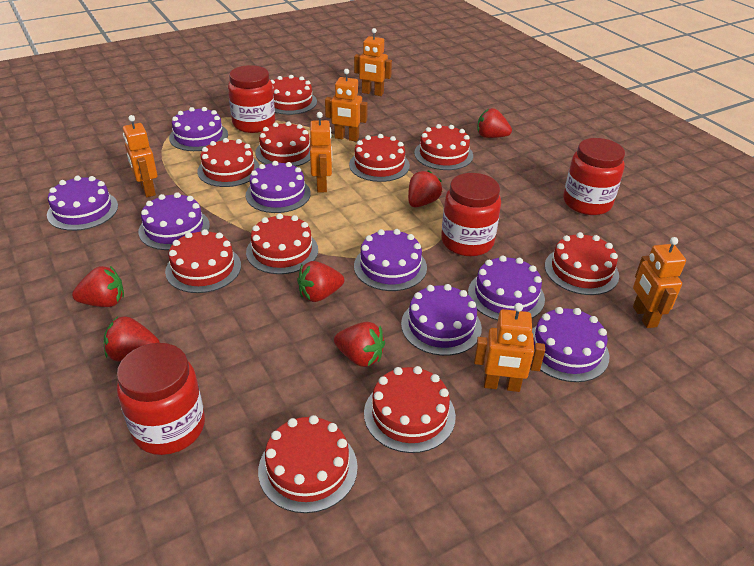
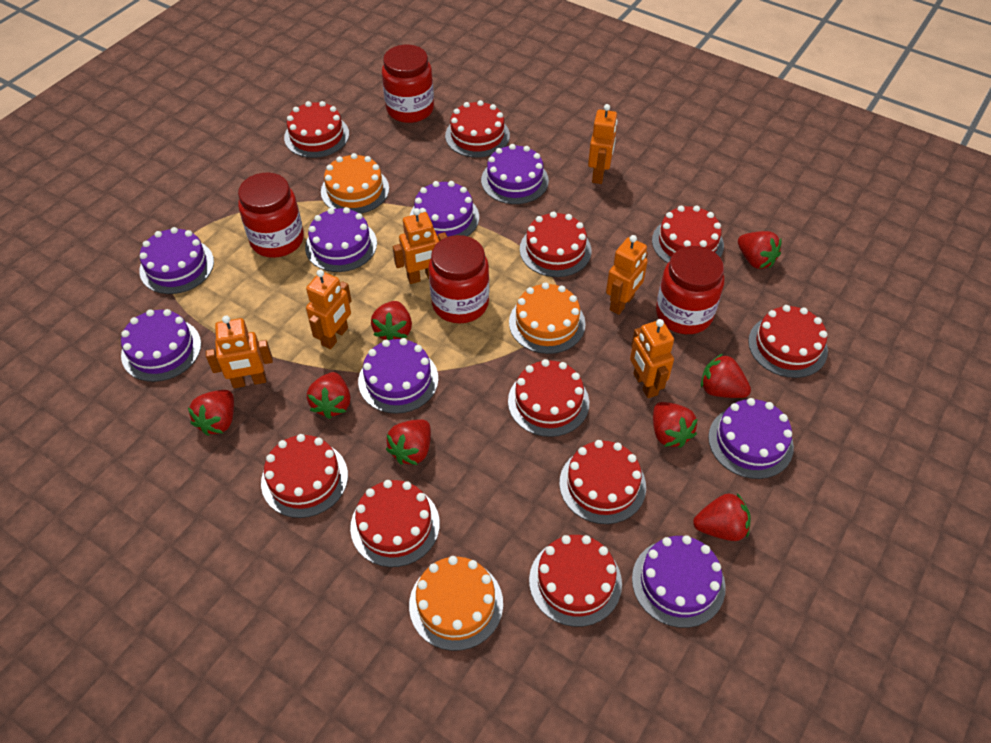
orange cake: 0 -> 3
red strawberry: 6 -> 8

